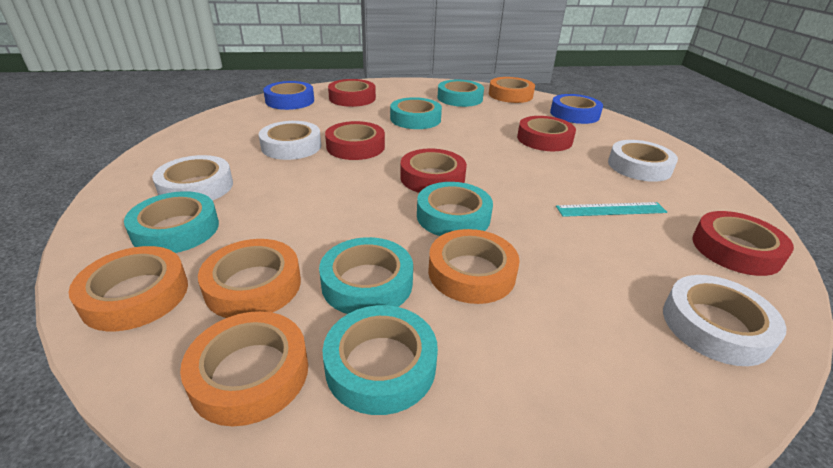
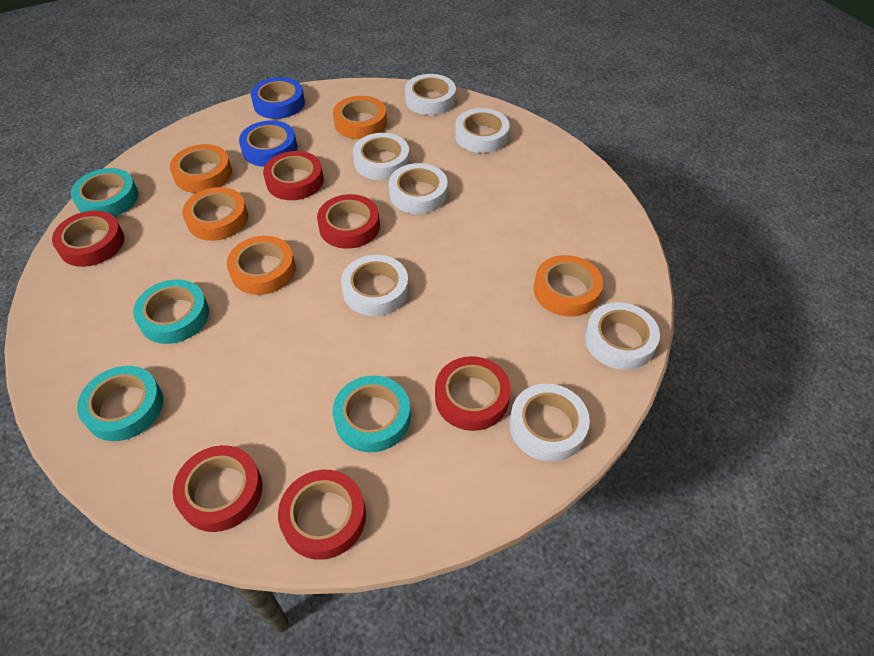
red tape: 5 -> 6
turquoise ruler: 1 -> 0
turquoise tape: 6 -> 4
white tape: 4 -> 7

